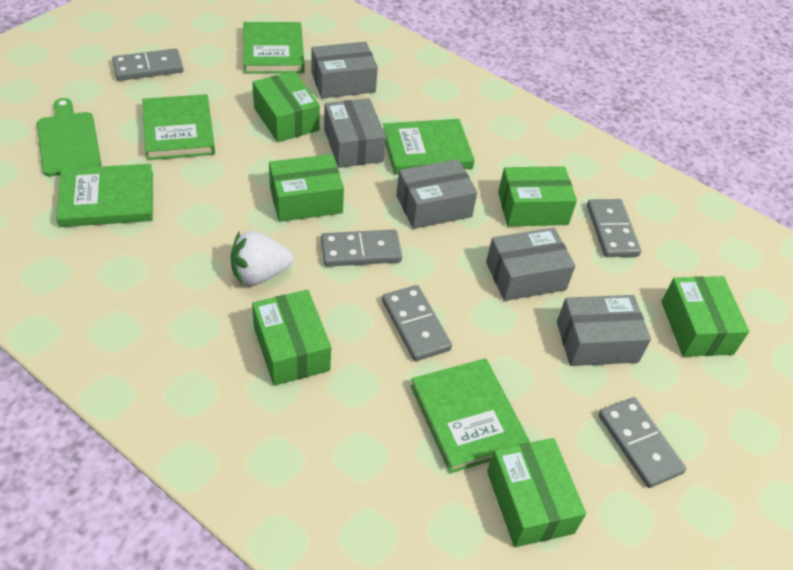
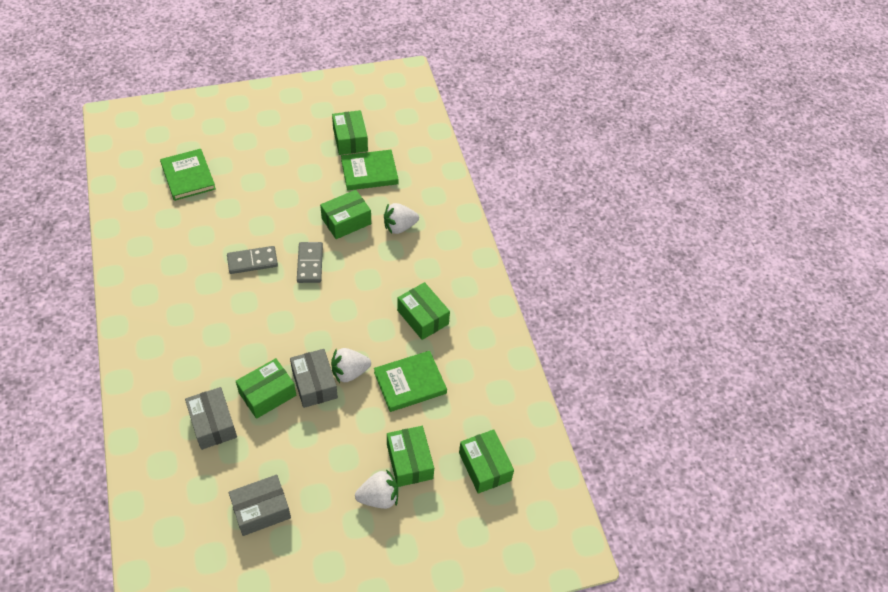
green book: 5 -> 3
green cutting board: 1 -> 0
grey box: 5 -> 3
grey domino: 5 -> 2
white strawberry: 1 -> 3

